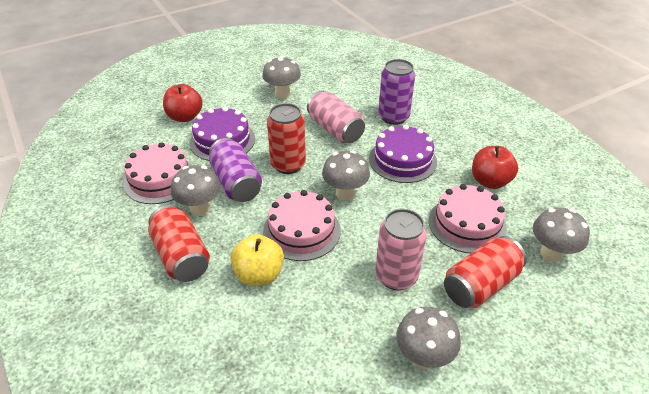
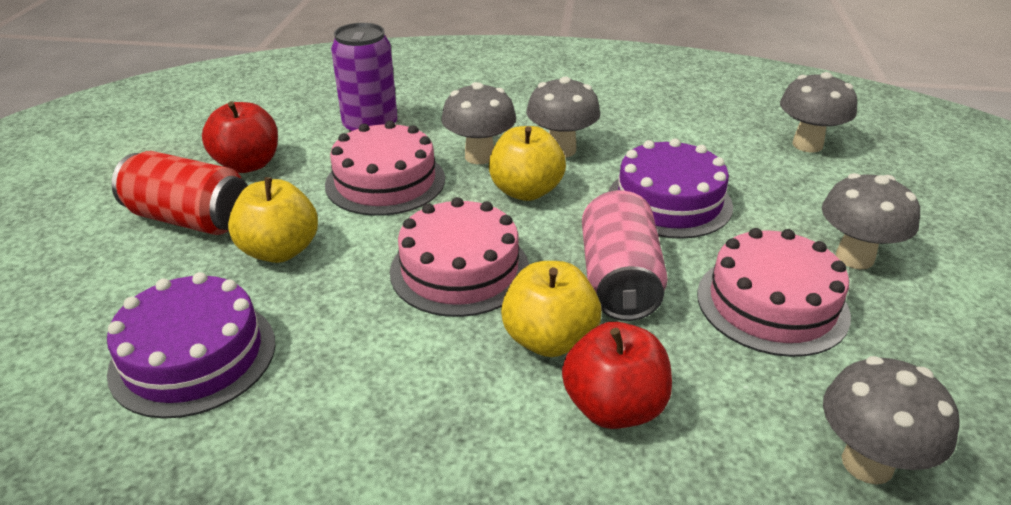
pink can: 2 -> 1
purple can: 2 -> 1
red can: 3 -> 1
yellow apple: 1 -> 3

